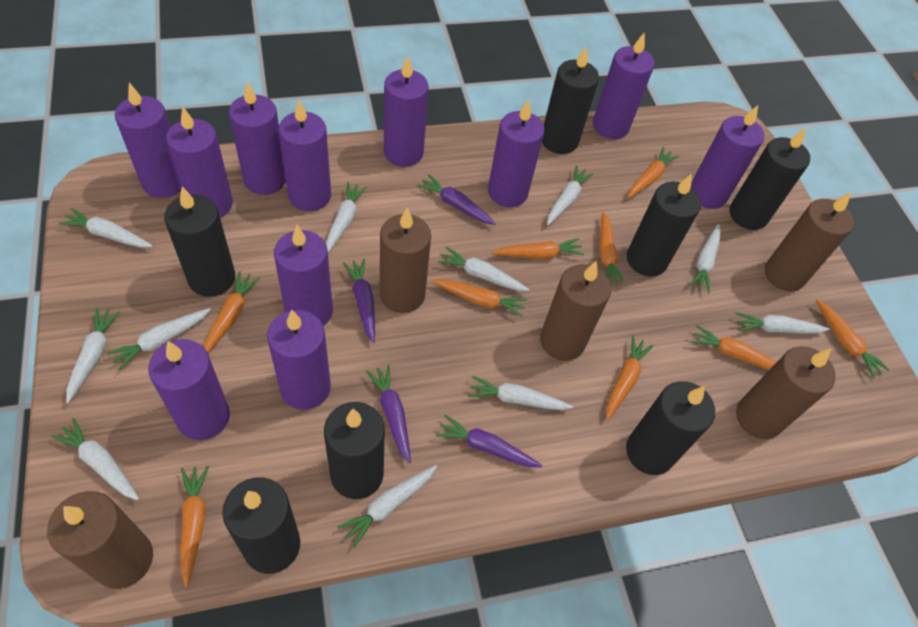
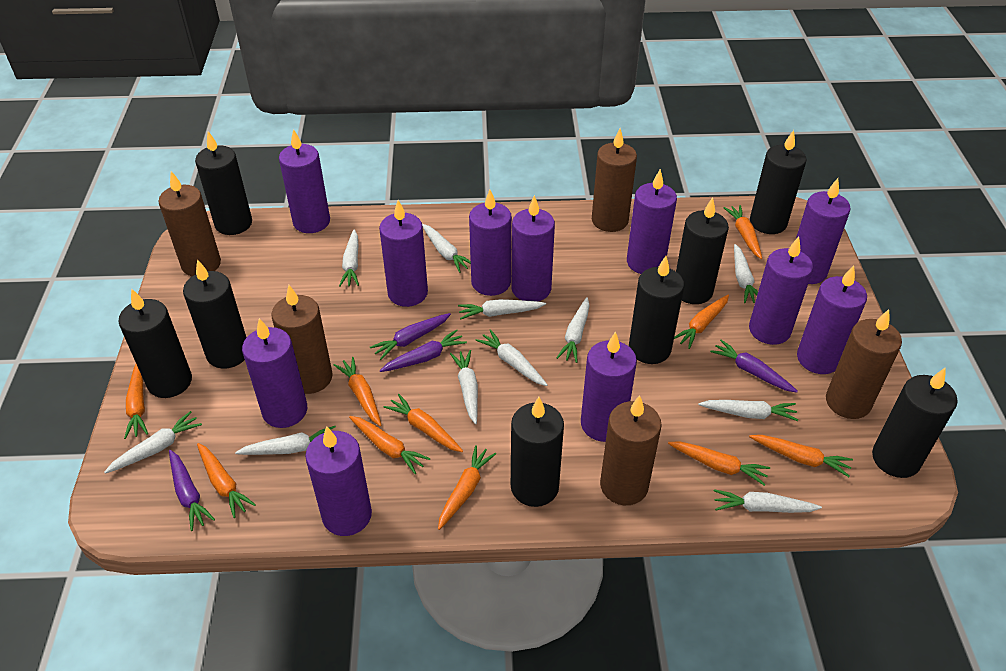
black candle: 7 -> 8
orange carrot: 9 -> 10

